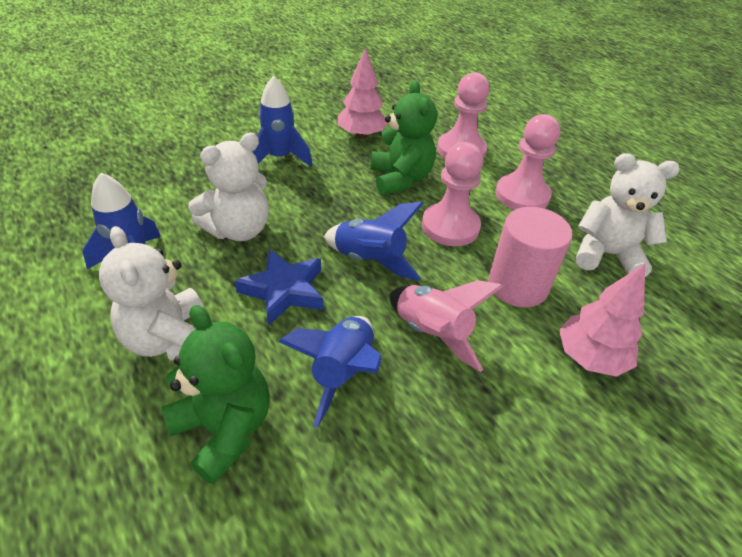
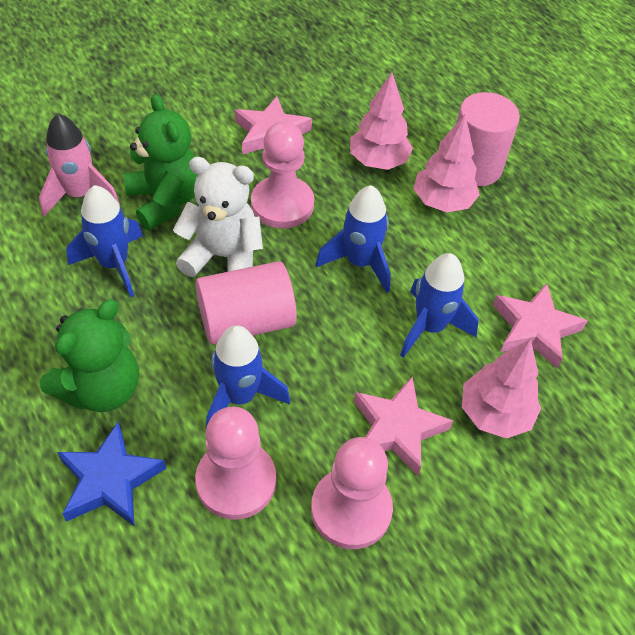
pink cylinder: 1 -> 2
pink star: 0 -> 3
pink tree: 2 -> 3
white teddy bear: 3 -> 1

